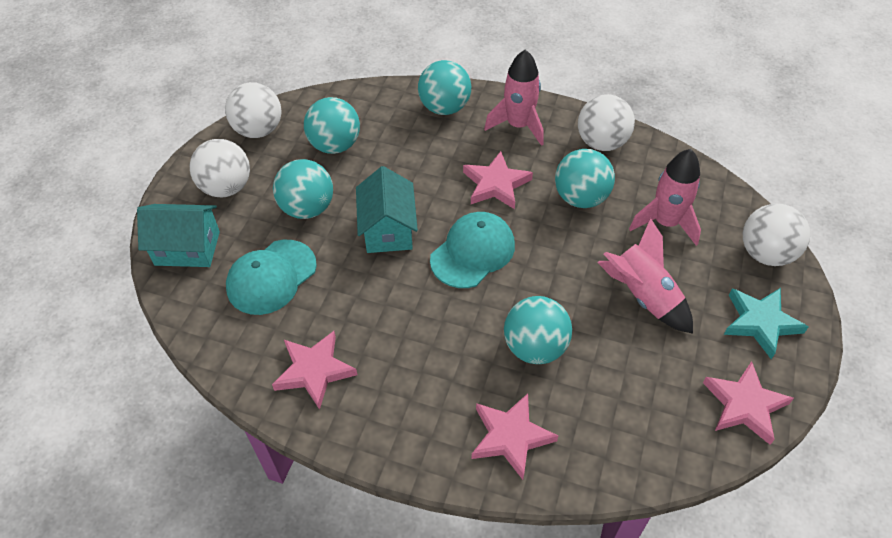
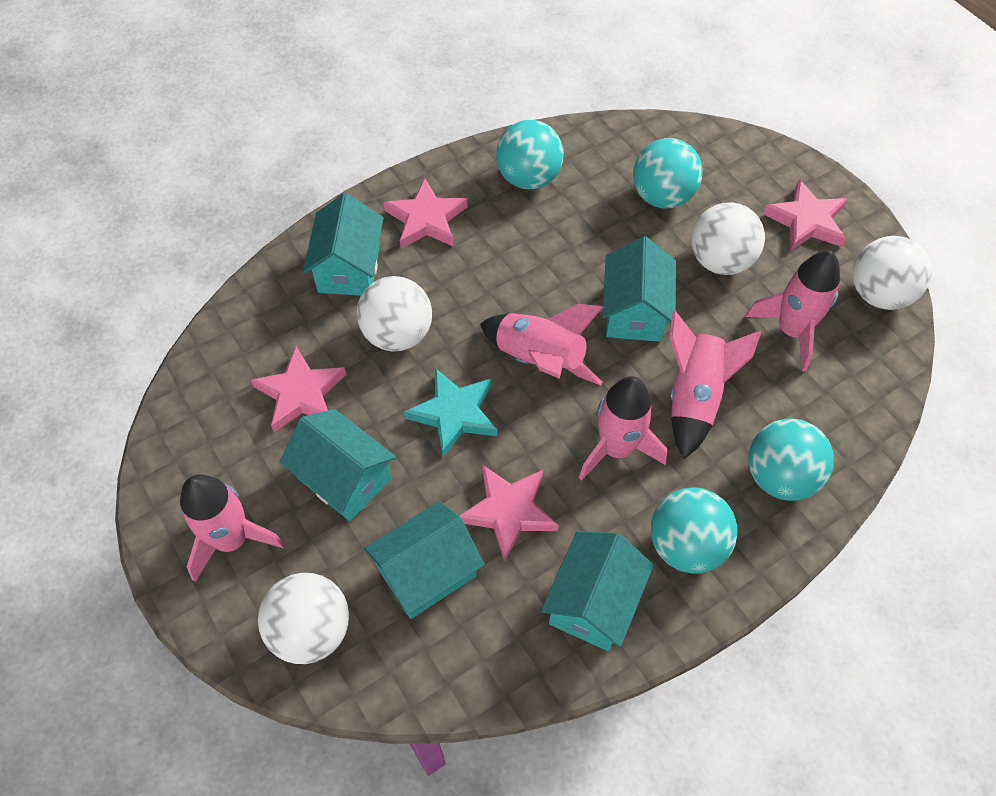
pink rocket: 3 -> 5
turquoise ball: 5 -> 4
turquoise cap: 2 -> 0
turquoise house: 2 -> 5

